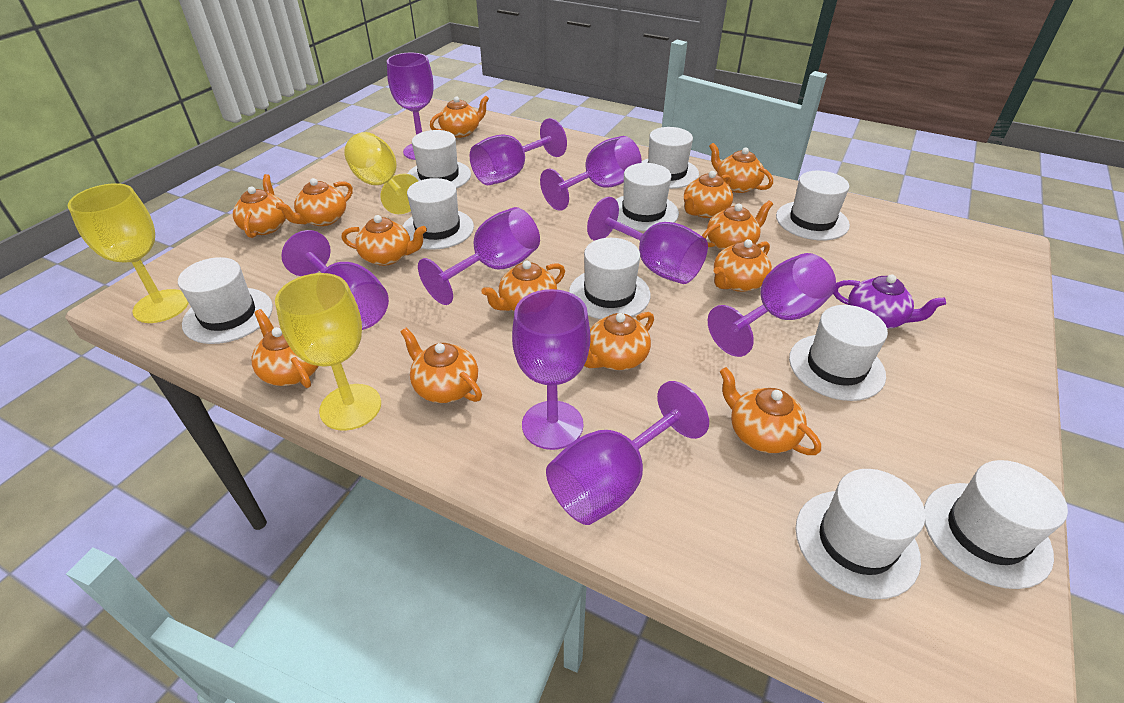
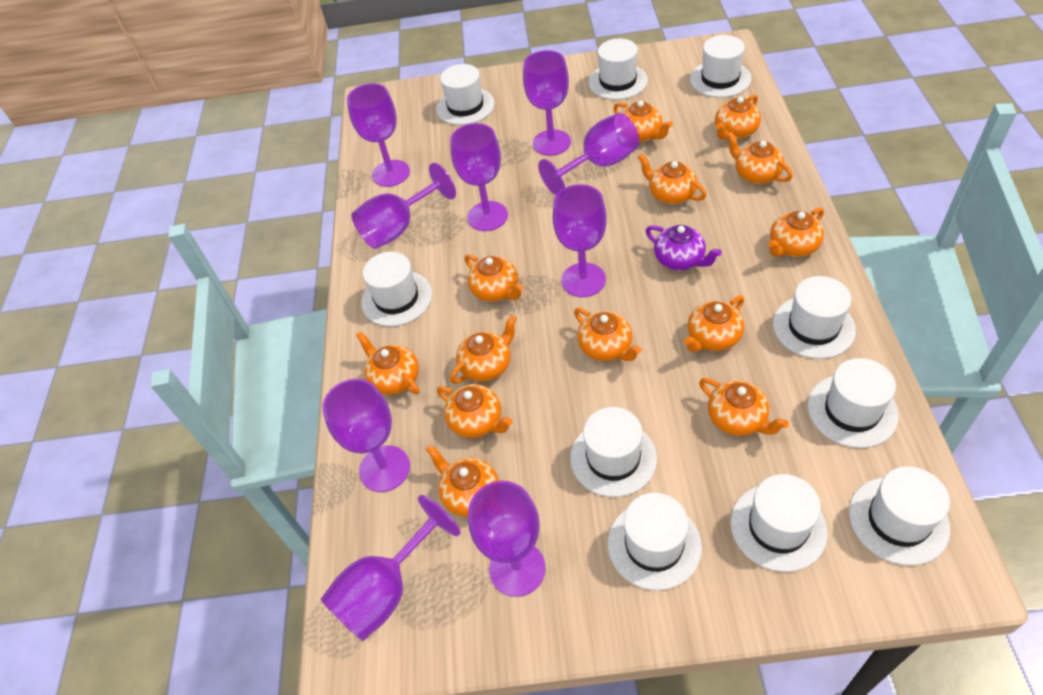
yellow goblet: 3 -> 0

